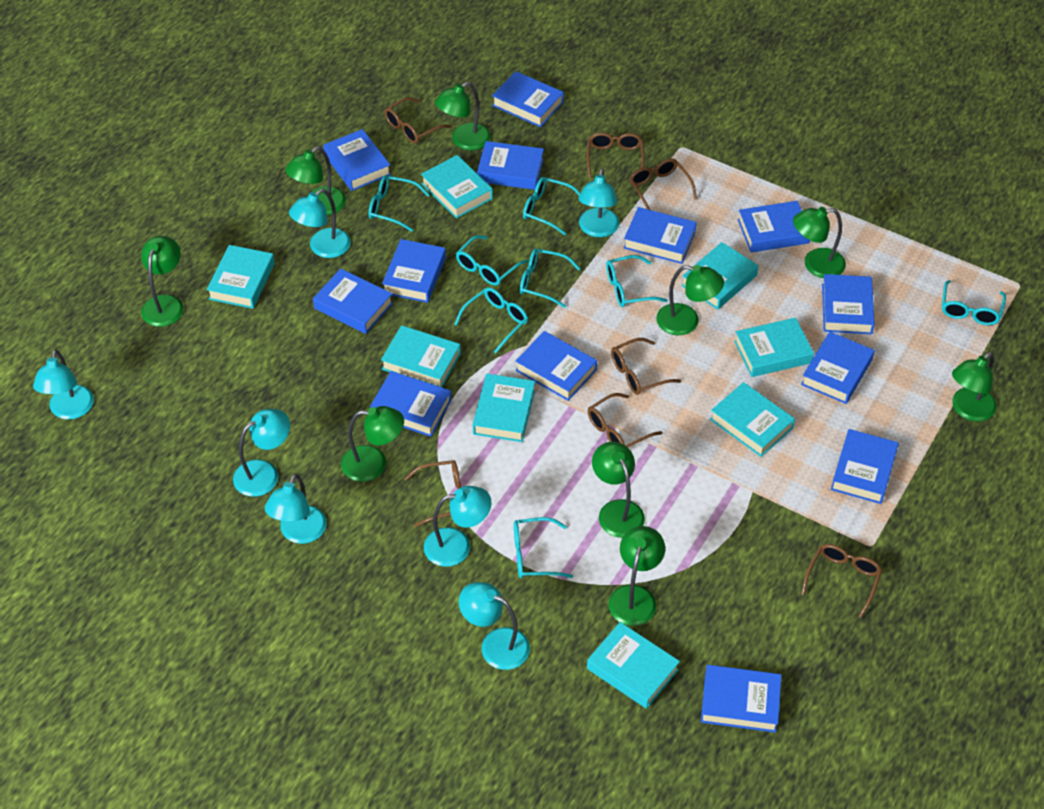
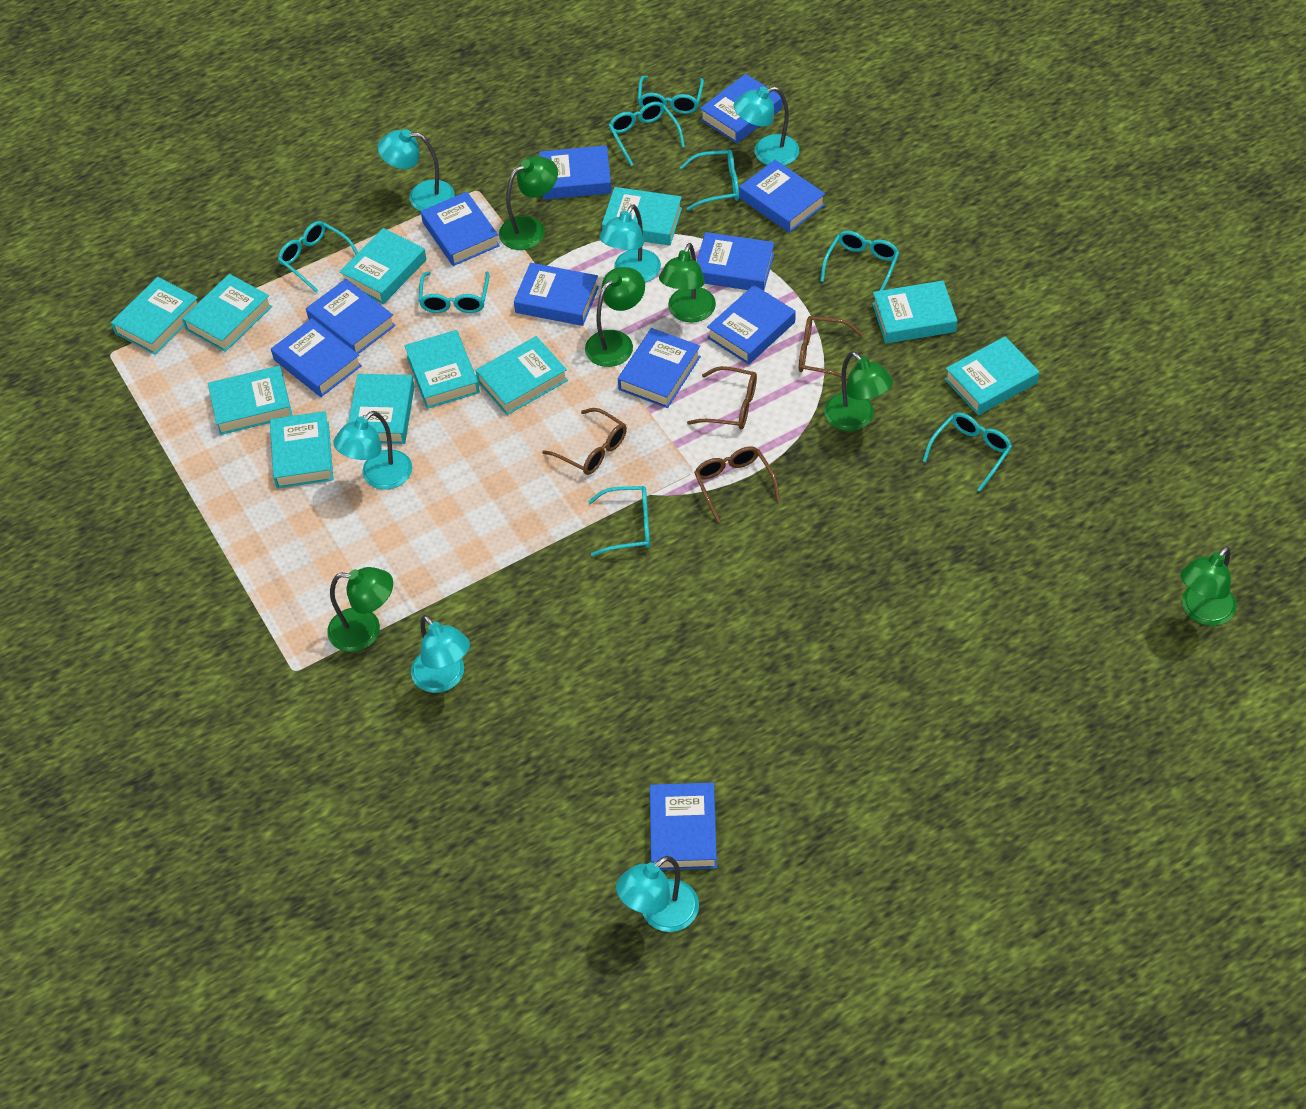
blue book: 13 -> 11
brown glasses: 7 -> 4
green lamp: 9 -> 6
turquoise book: 8 -> 11
turquoise lamp: 7 -> 6

